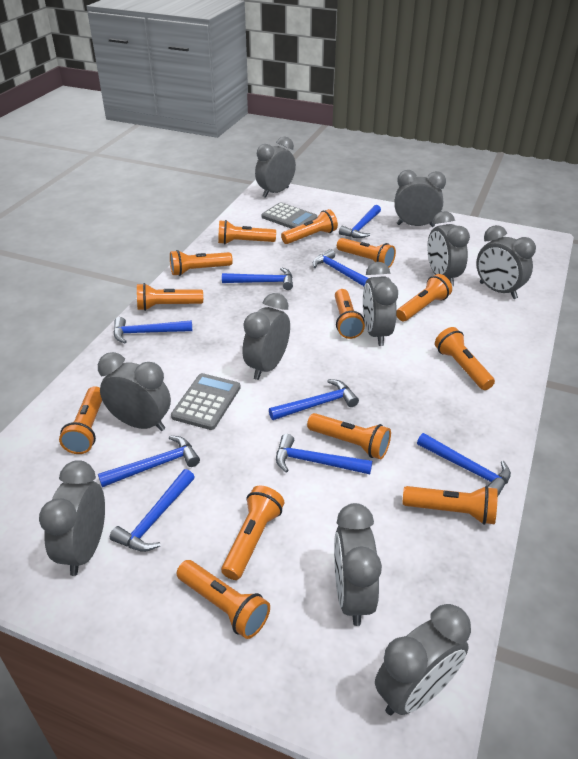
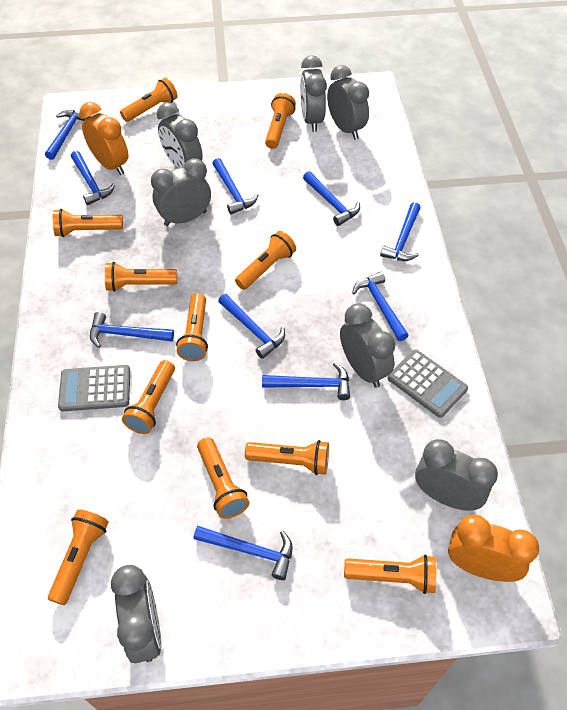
blue hammer: 9 -> 10
grey clock: 10 -> 7
orange clock: 0 -> 2
orange flashlight: 13 -> 11

